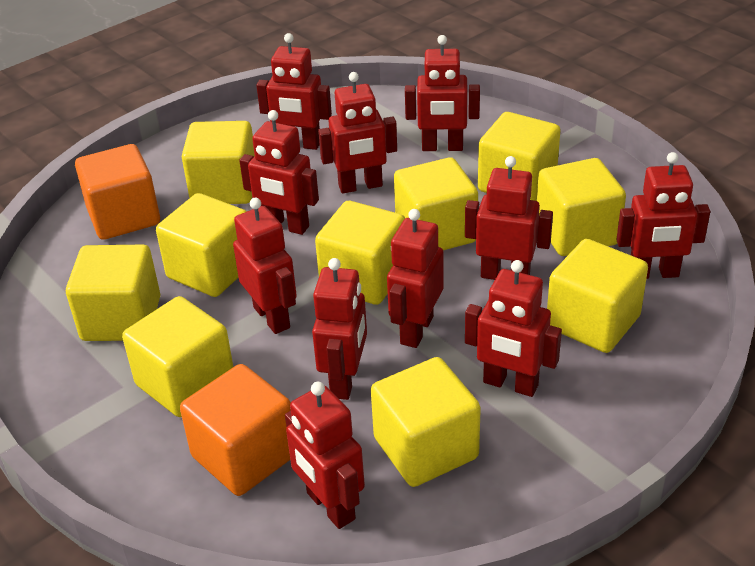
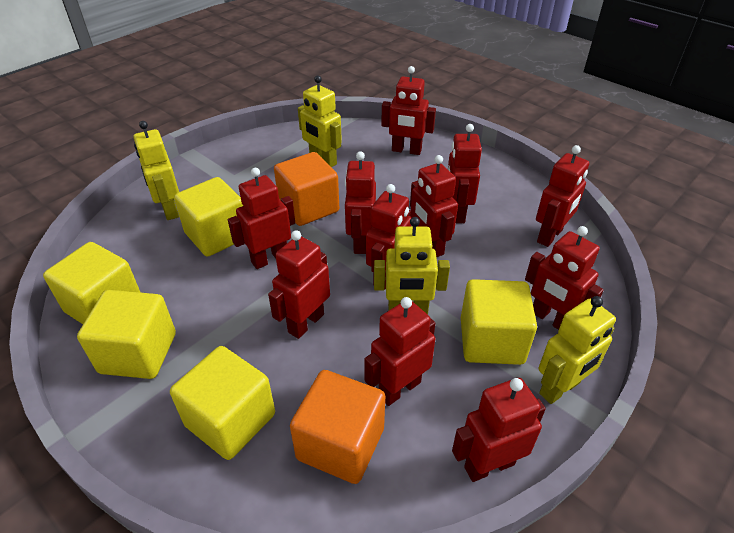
yellow cube: 10 -> 5
yellow robot: 0 -> 4

